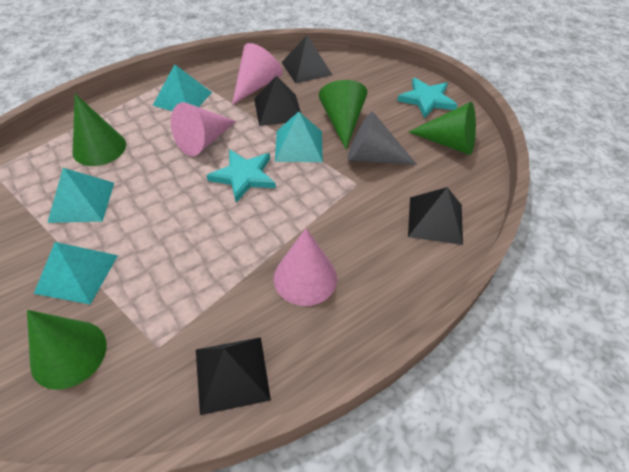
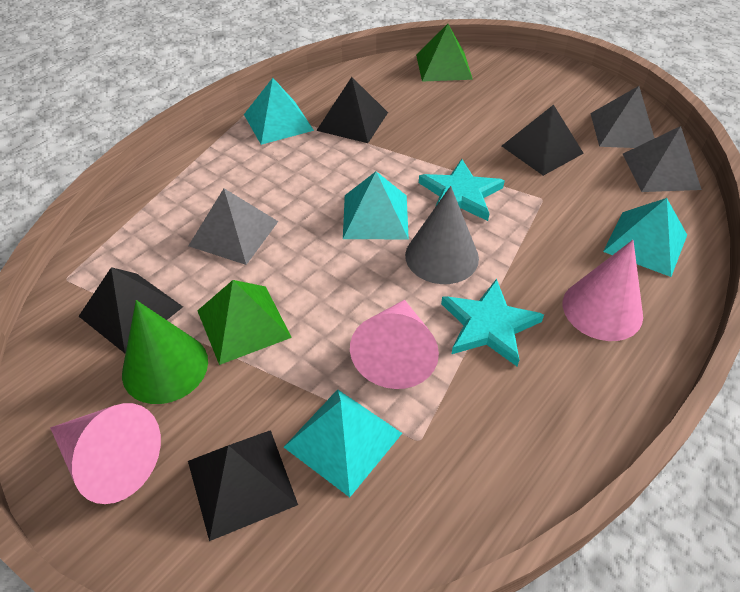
green cone: 4 -> 1
green pyramid: 0 -> 2
grey pyramid: 0 -> 3

